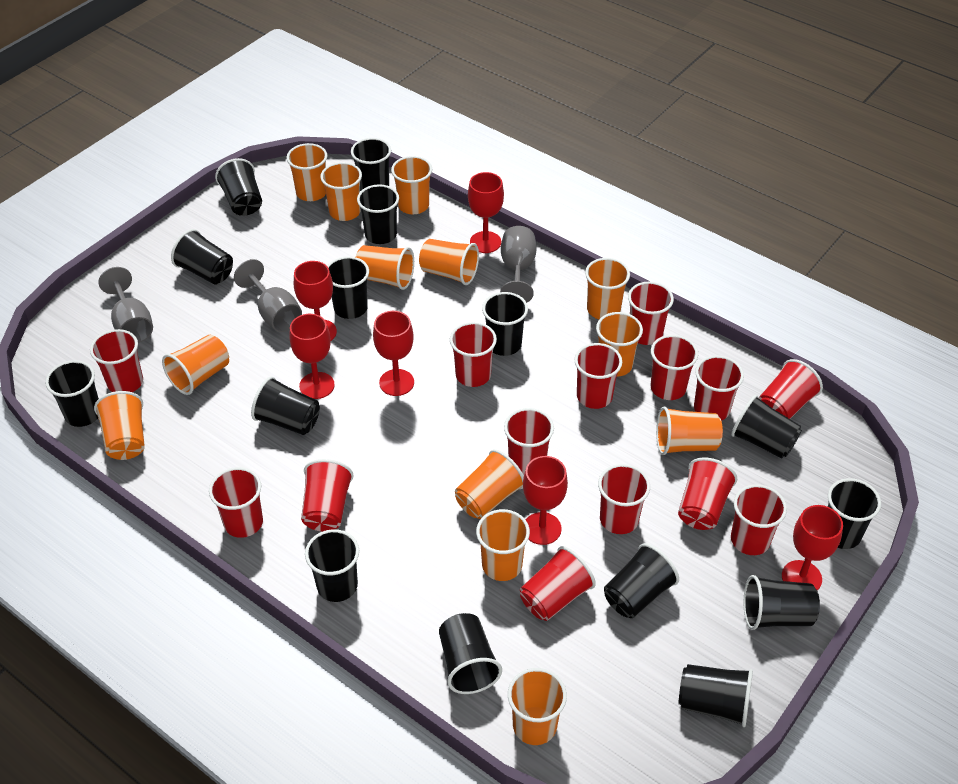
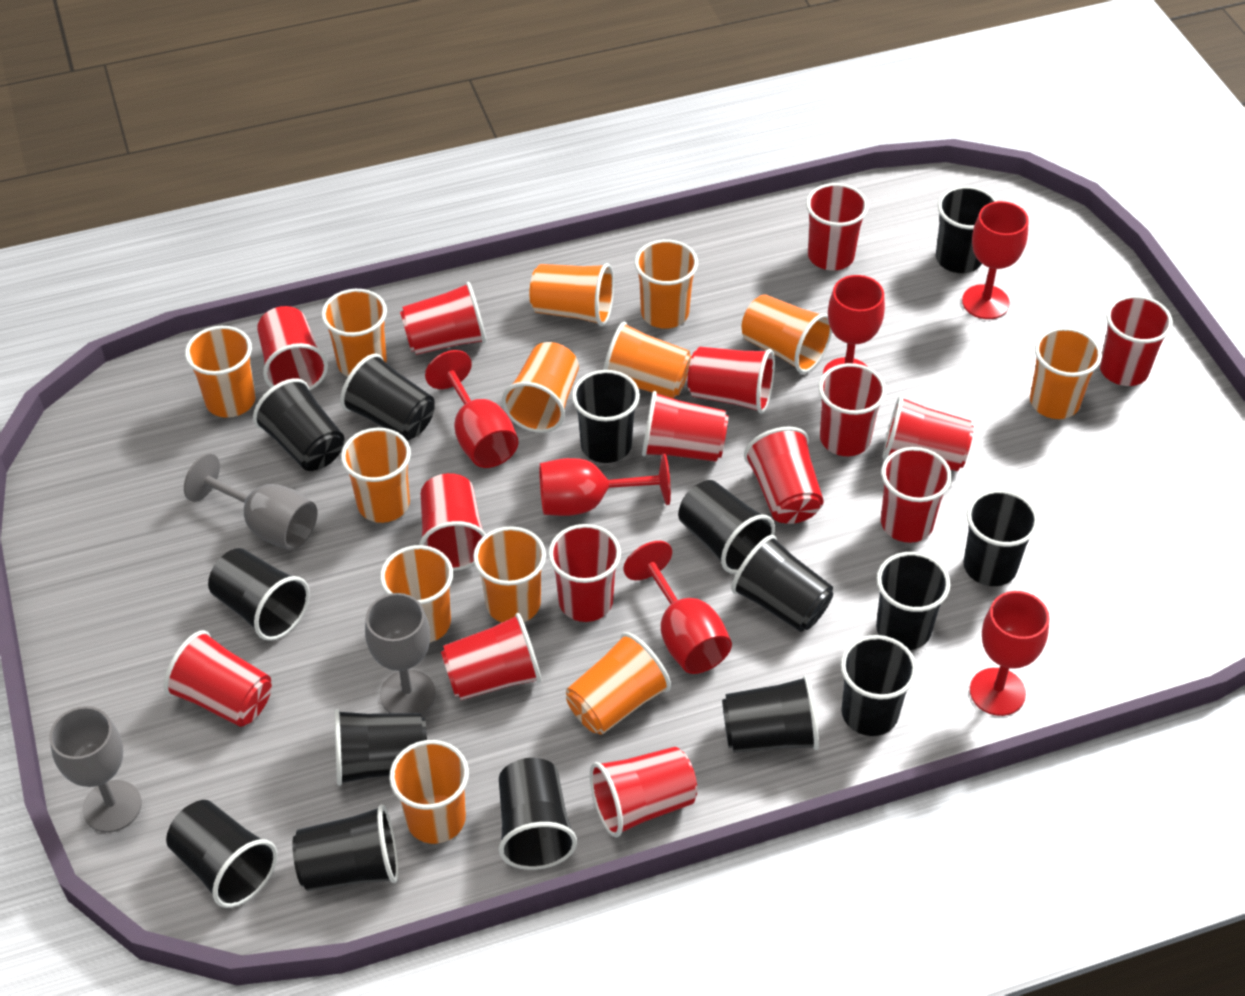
red cup: 14 -> 15

